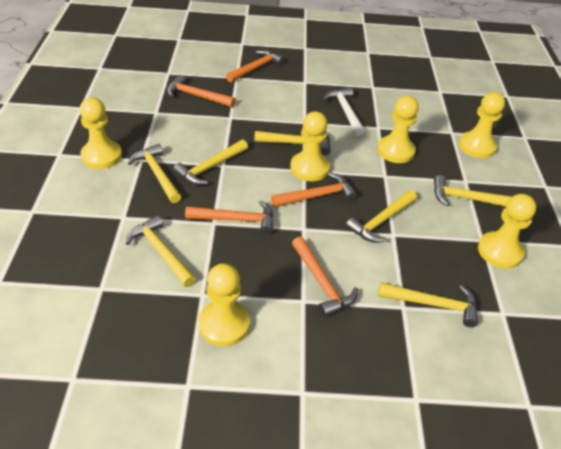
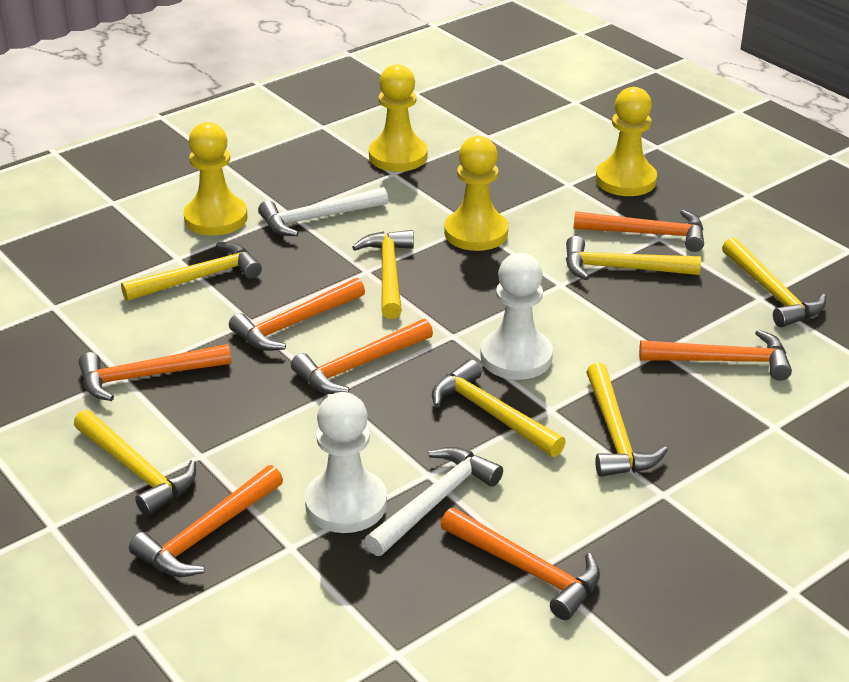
orange hammer: 5 -> 7
white hammer: 1 -> 2
white pawn: 0 -> 2
yellow pawn: 6 -> 4

